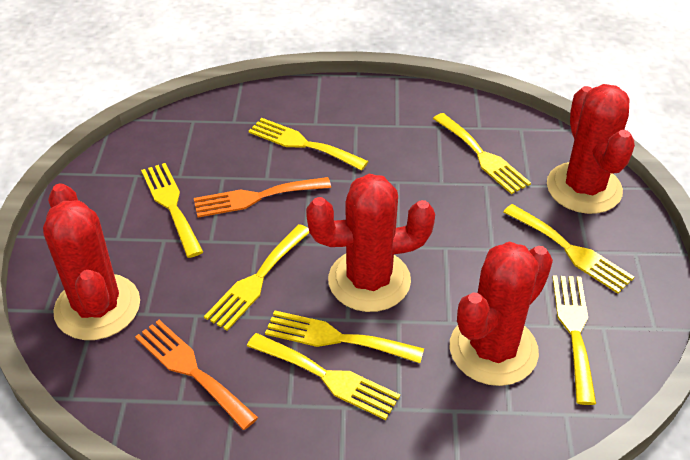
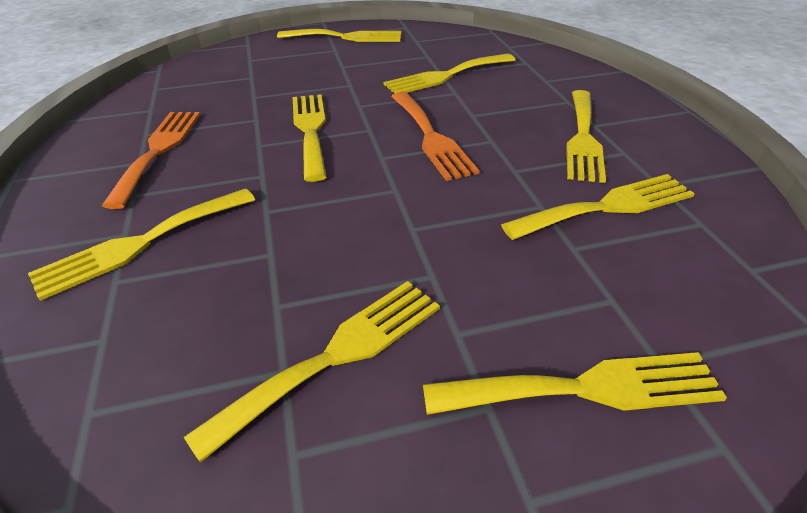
red cactus: 4 -> 0

